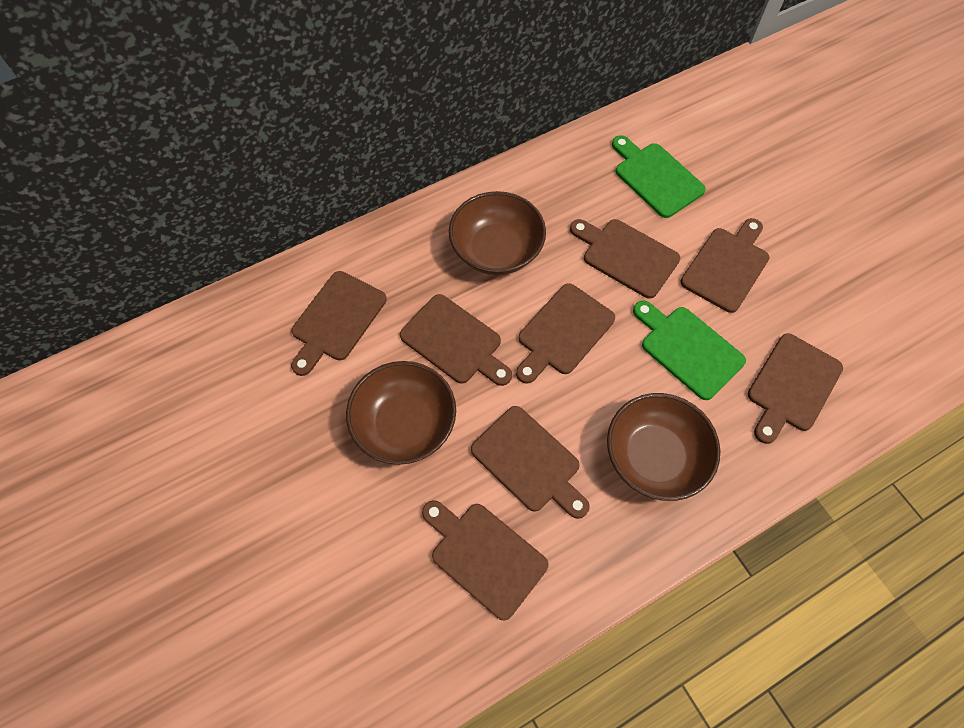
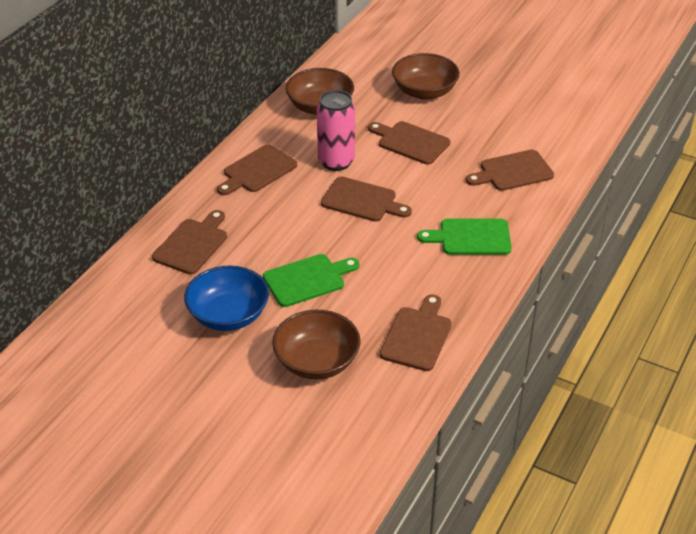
blue bowl: 0 -> 1
brown cutting board: 8 -> 6
pink can: 0 -> 1

